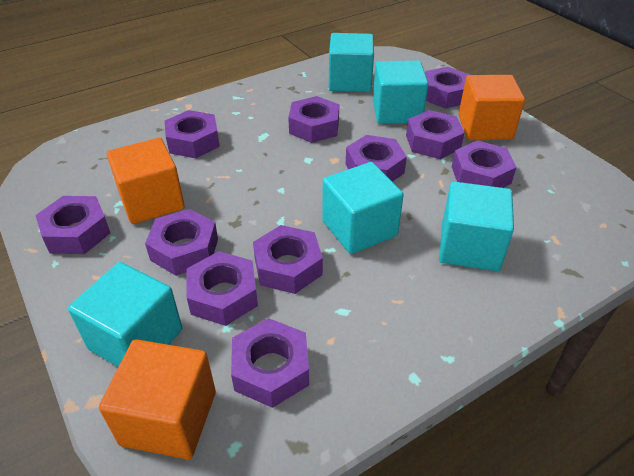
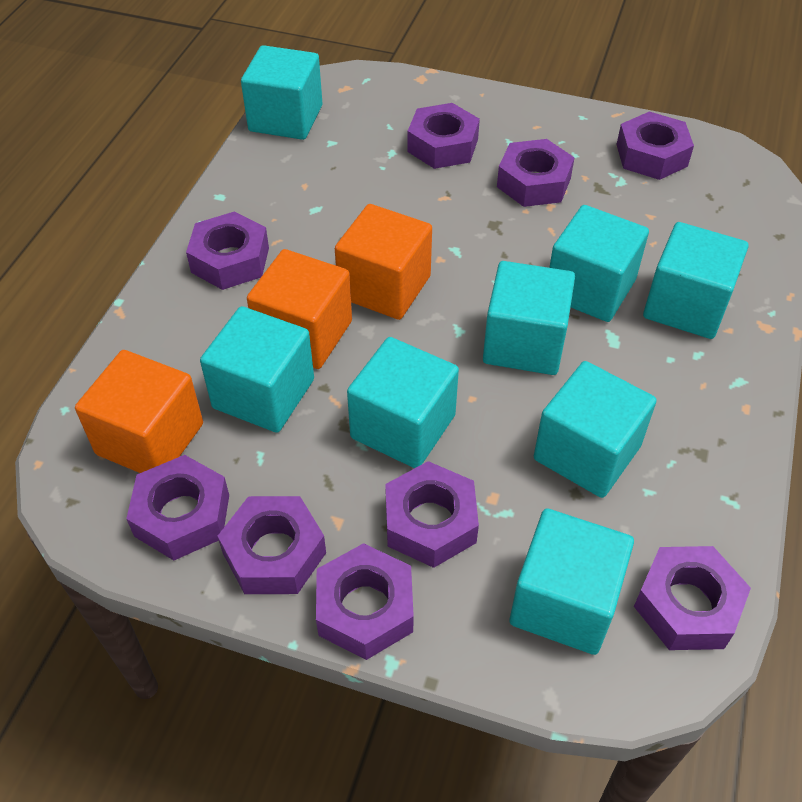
purple nut: 11 -> 9
turquoise cube: 5 -> 8

